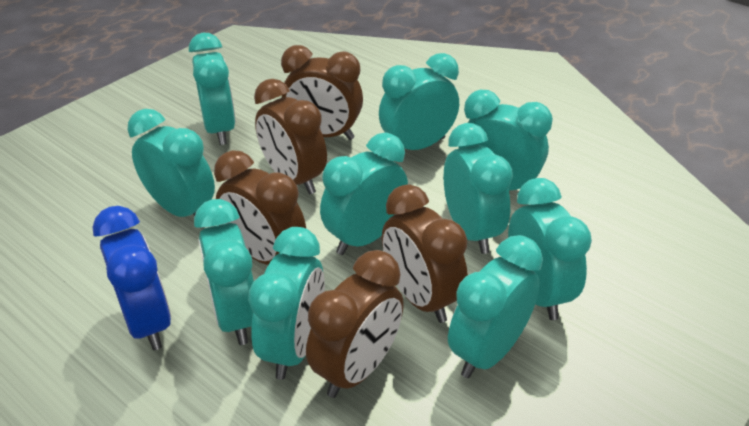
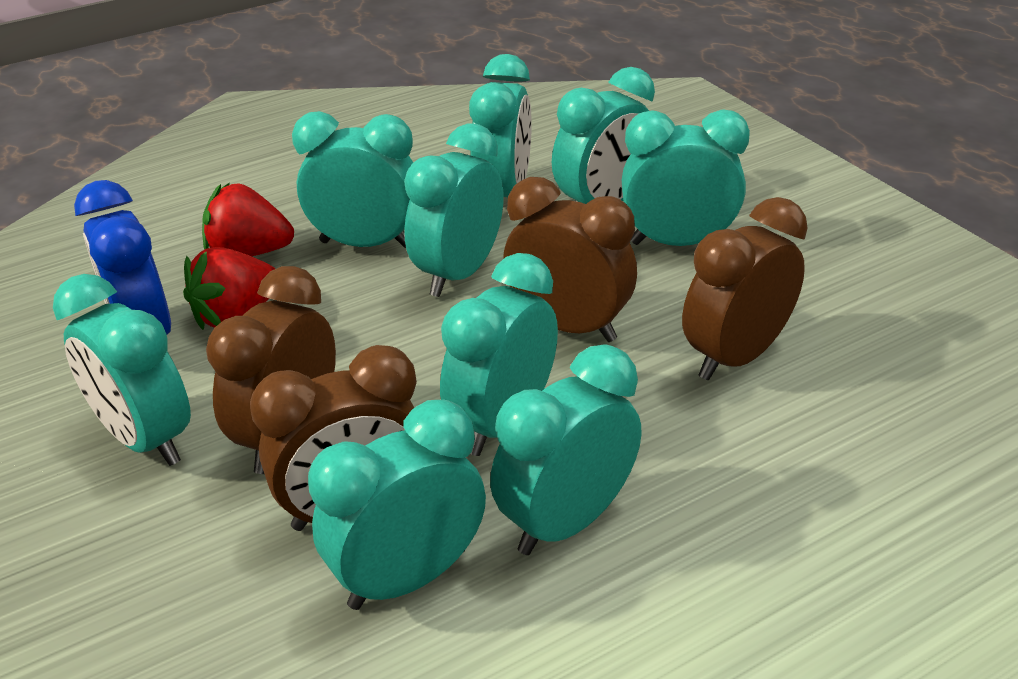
brown clock: 5 -> 4
red strawberry: 0 -> 2
turquoise clock: 10 -> 9

